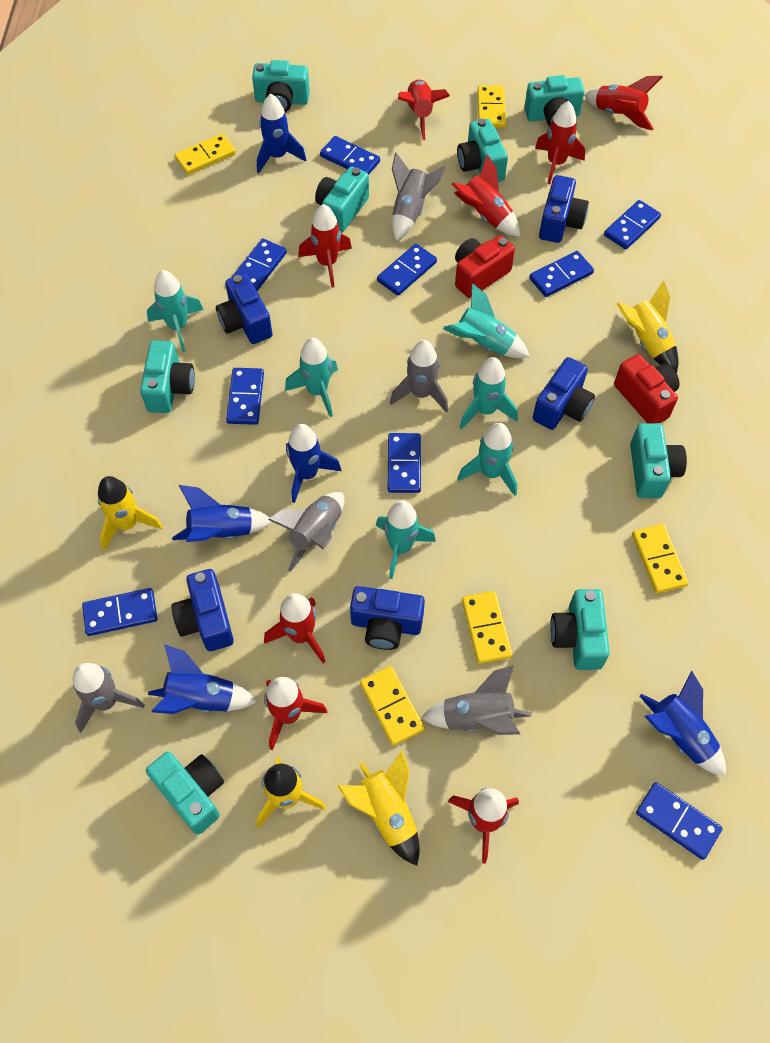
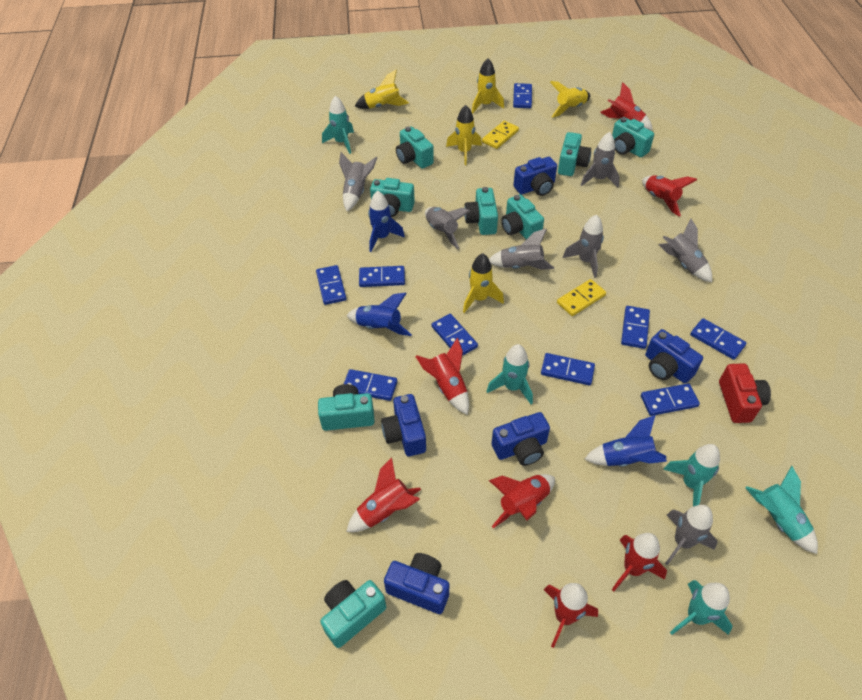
blue rocket: 5 -> 3
grey rocket: 5 -> 7
red camera: 2 -> 1
red rocket: 8 -> 7
turquoise rocket: 6 -> 5
yellow domino: 5 -> 2
yellow rocket: 4 -> 5

